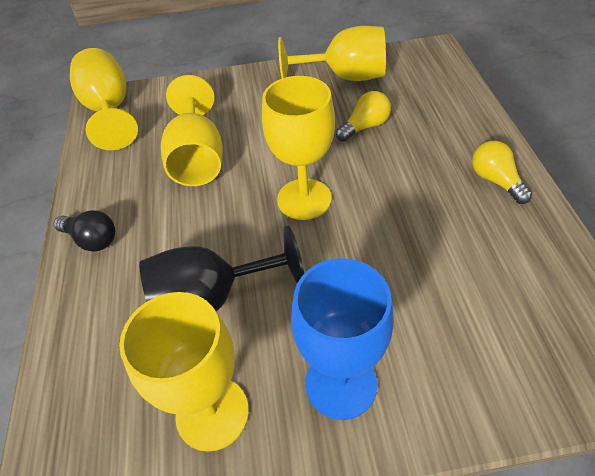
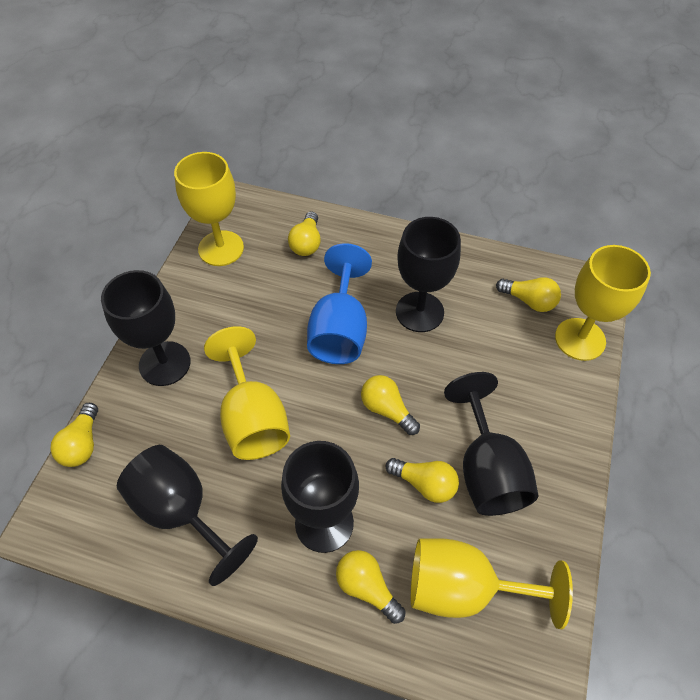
black goblet: 1 -> 5
black light bulb: 1 -> 0
yellow goblet: 5 -> 4
yellow light bulb: 2 -> 6

